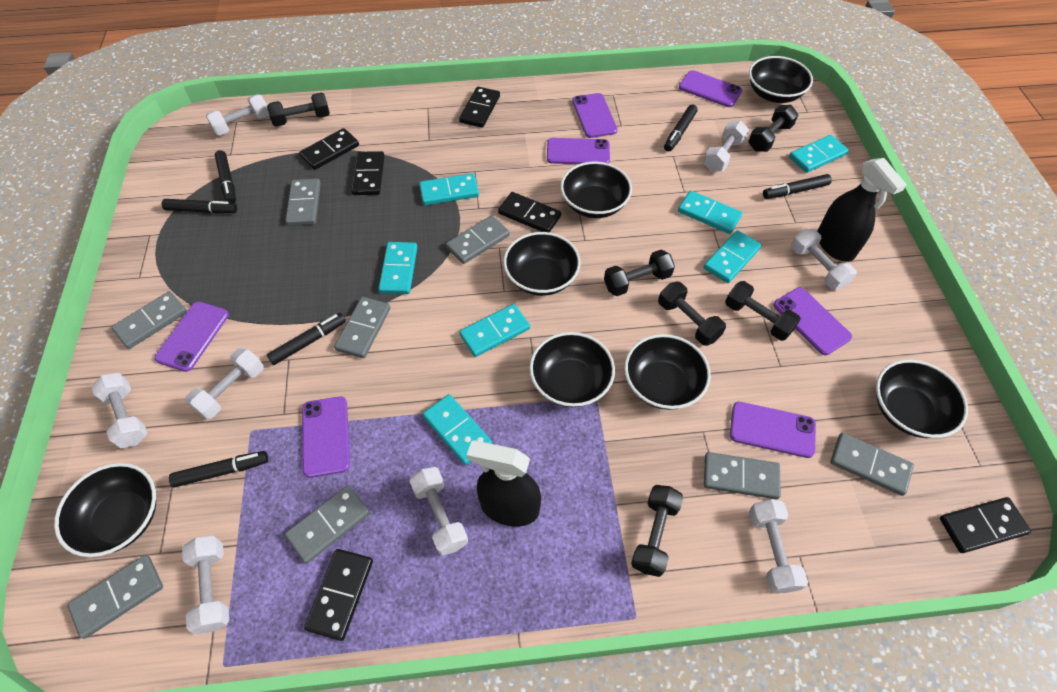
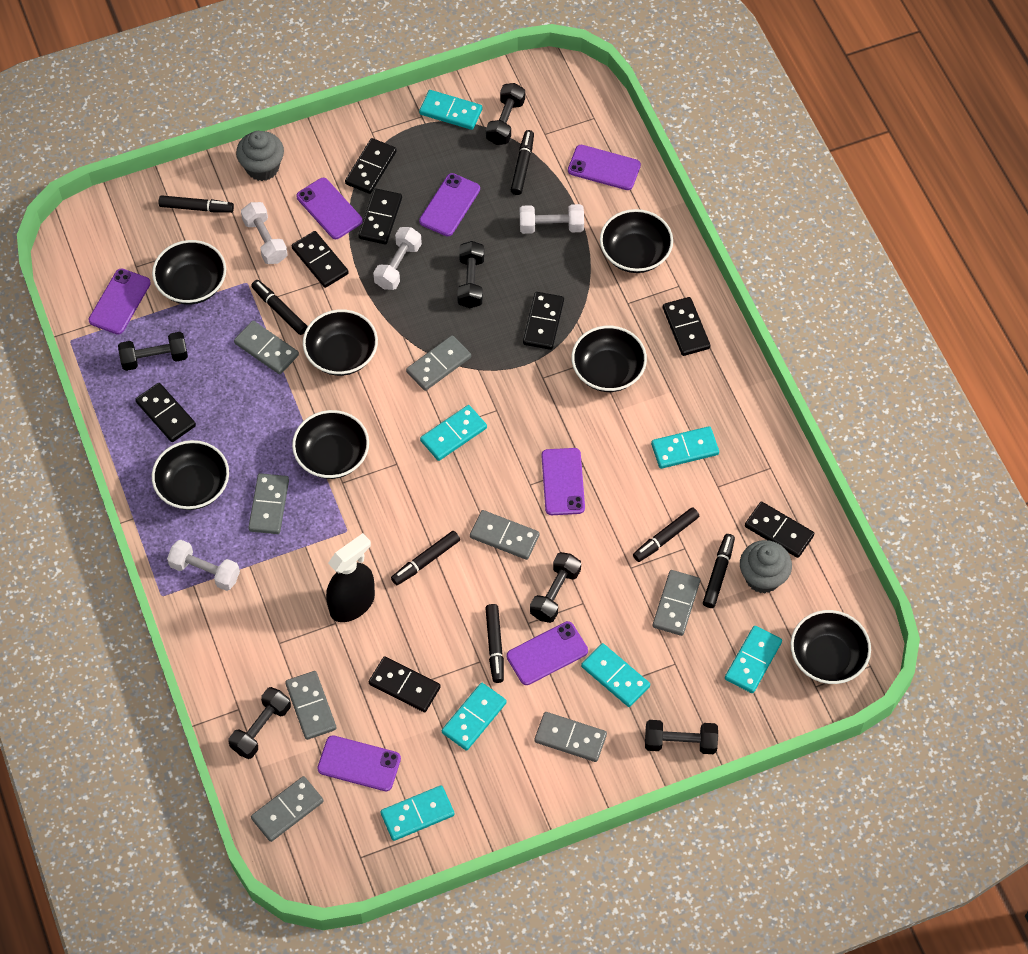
black domino: 6 -> 8
black marker: 6 -> 7
black spray bottle: 2 -> 1
grey cupcake: 0 -> 2
white dumbbell: 8 -> 4

